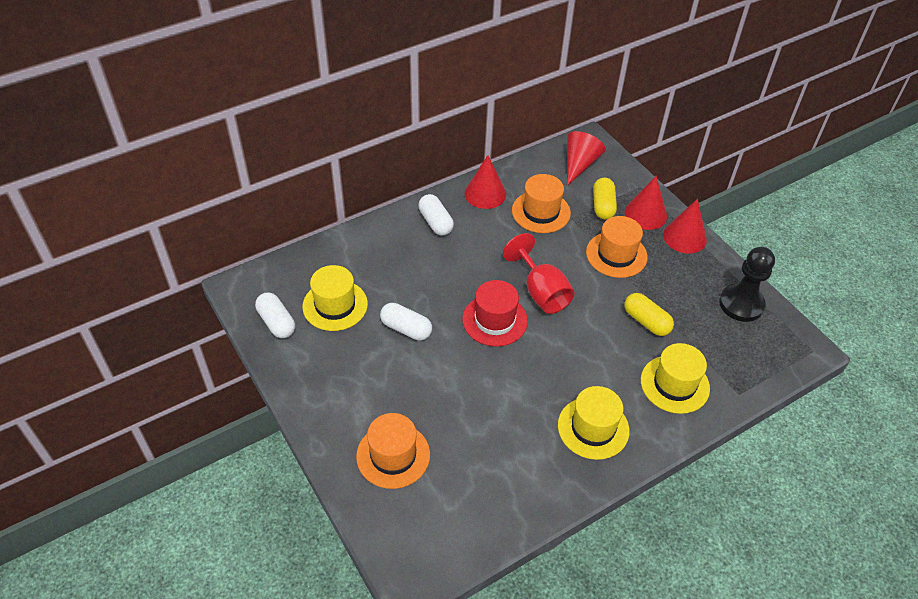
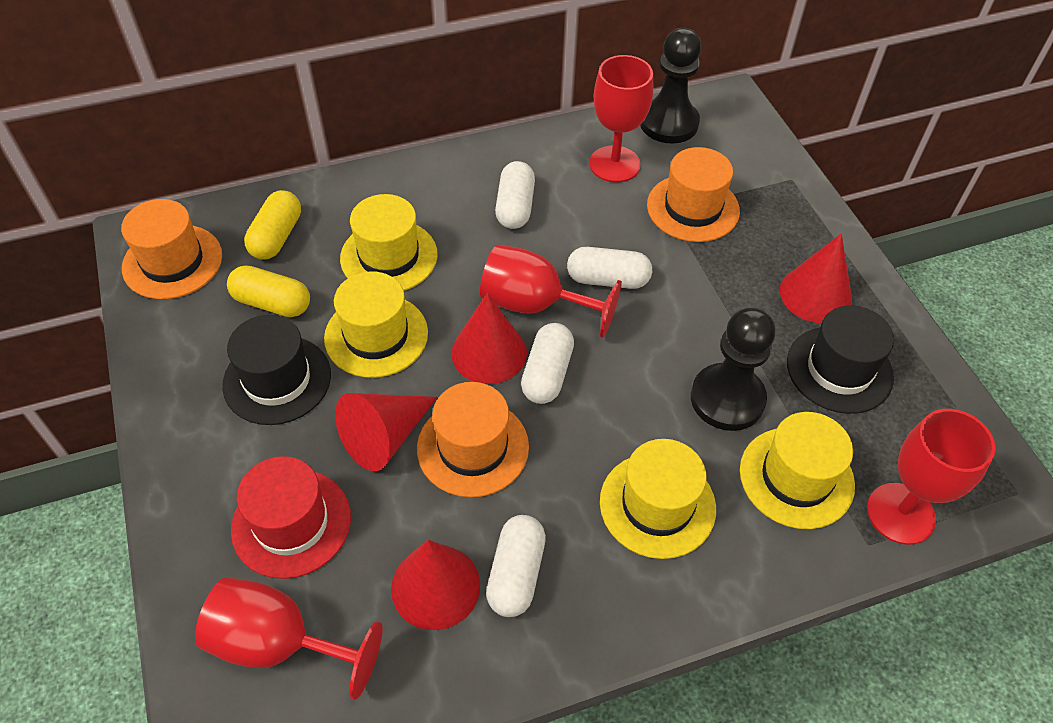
black hat: 0 -> 2
black pawn: 1 -> 2
red goblet: 1 -> 4
white capsule: 3 -> 4
yellow hat: 3 -> 4

